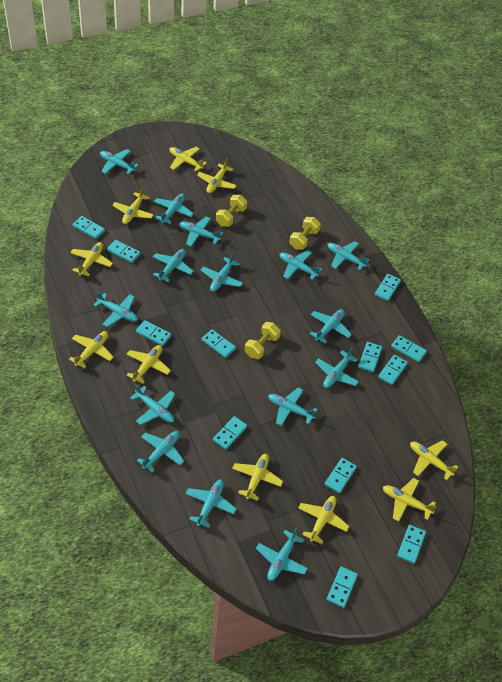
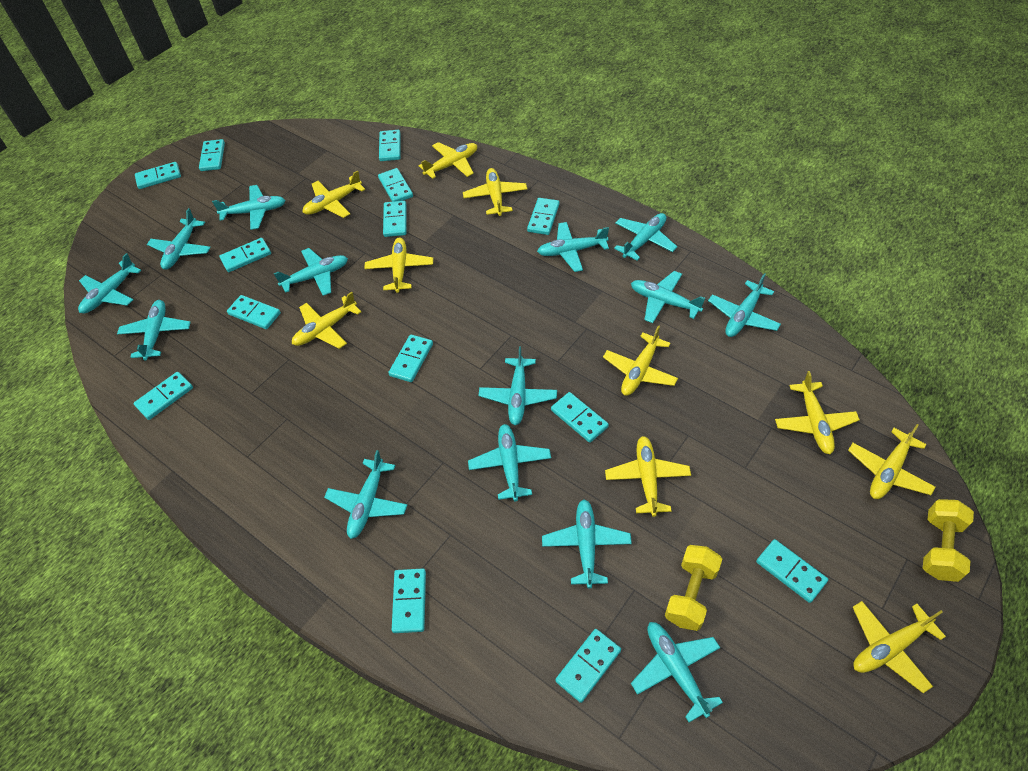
turquoise domino: 12 -> 14
turquoise plane: 15 -> 14
yellow dumbbell: 3 -> 2

